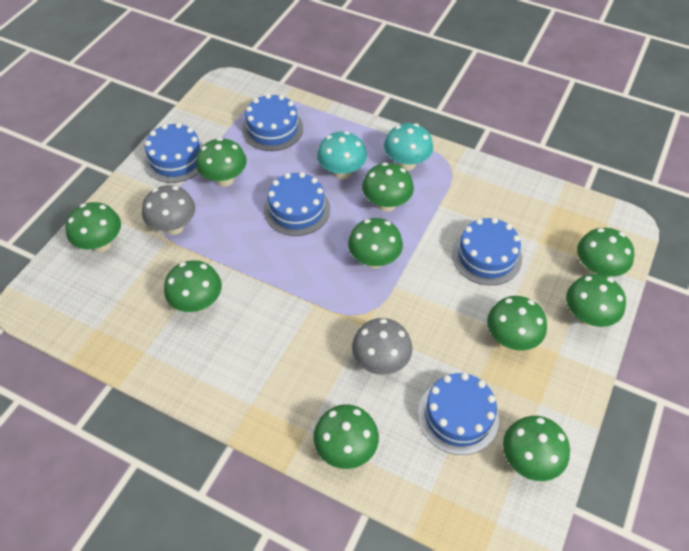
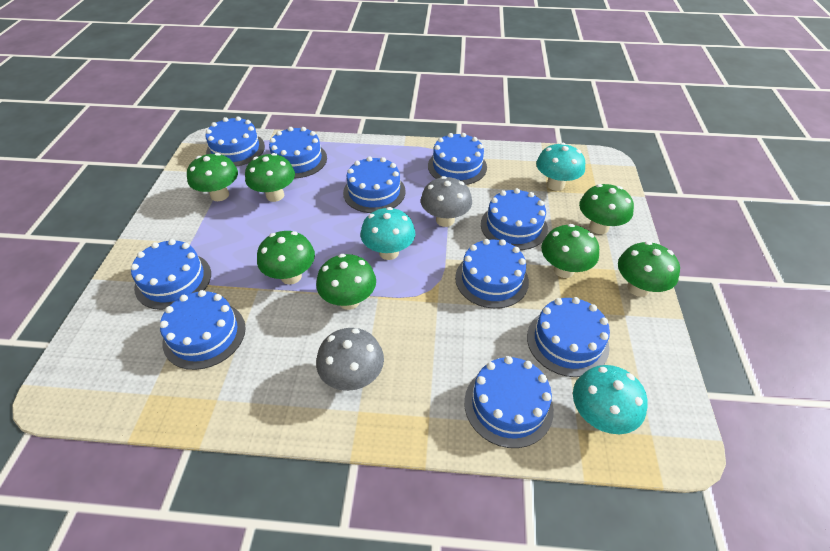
blue cake: 5 -> 10
green mushroom: 10 -> 7
turquoise mushroom: 2 -> 3

